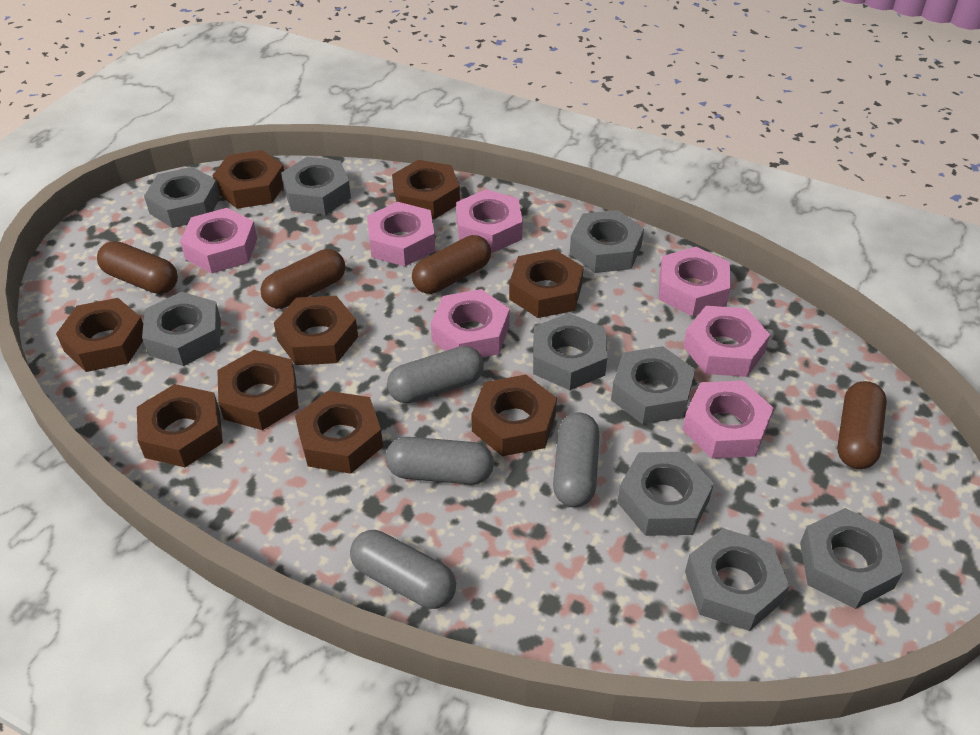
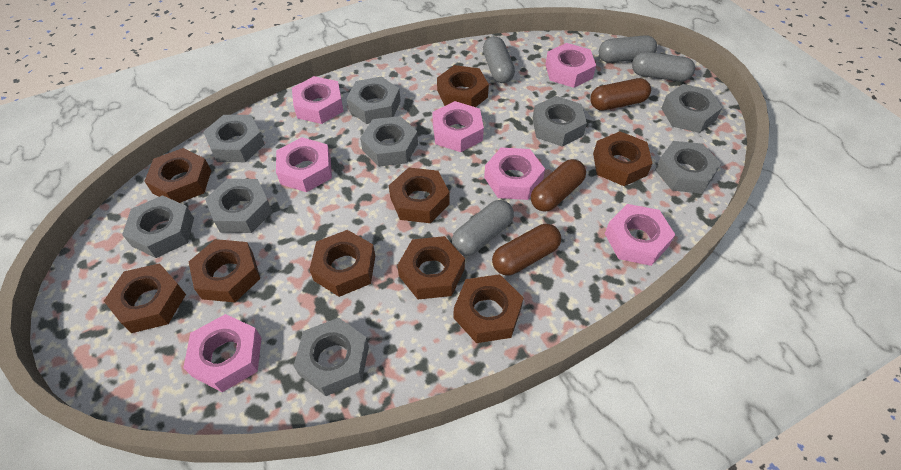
brown capsule: 4 -> 3

